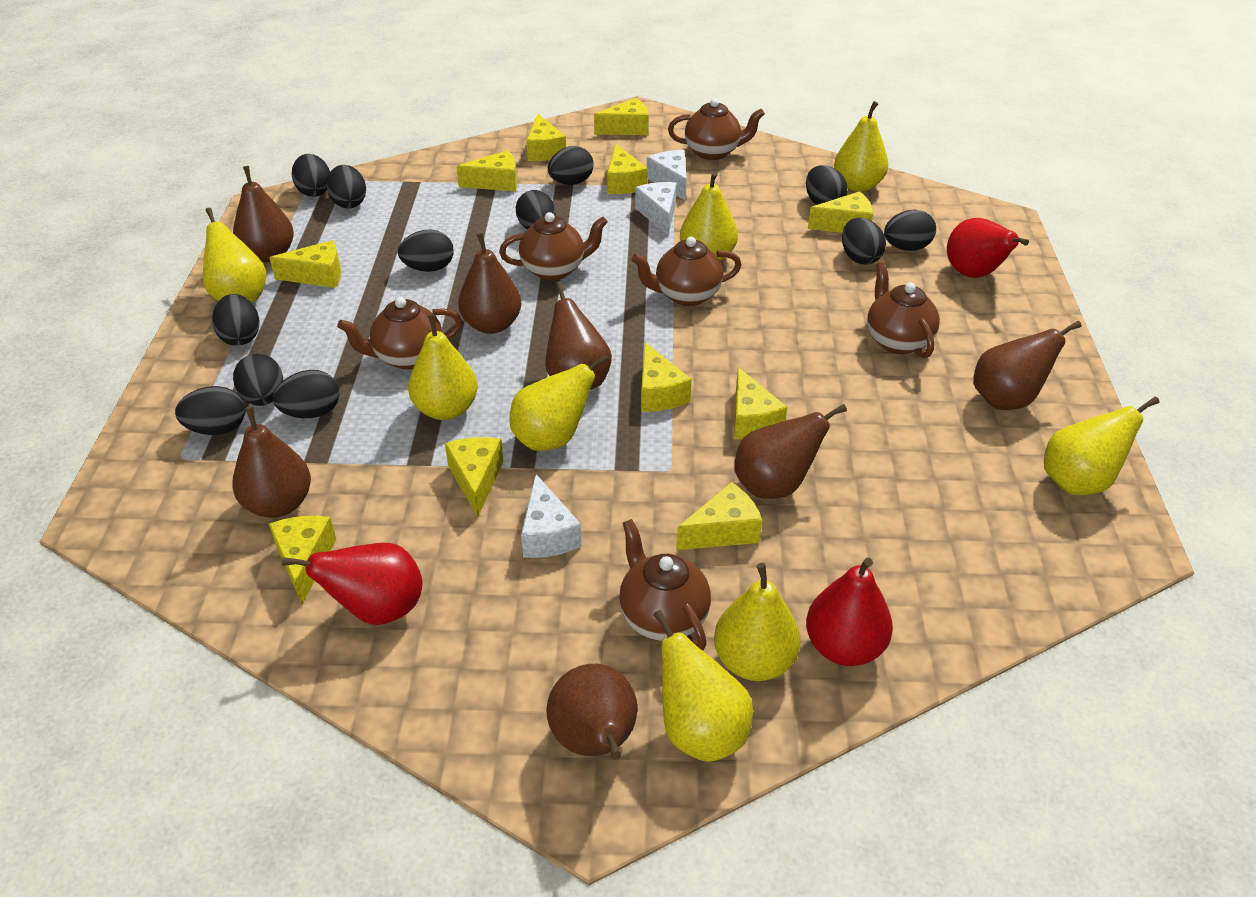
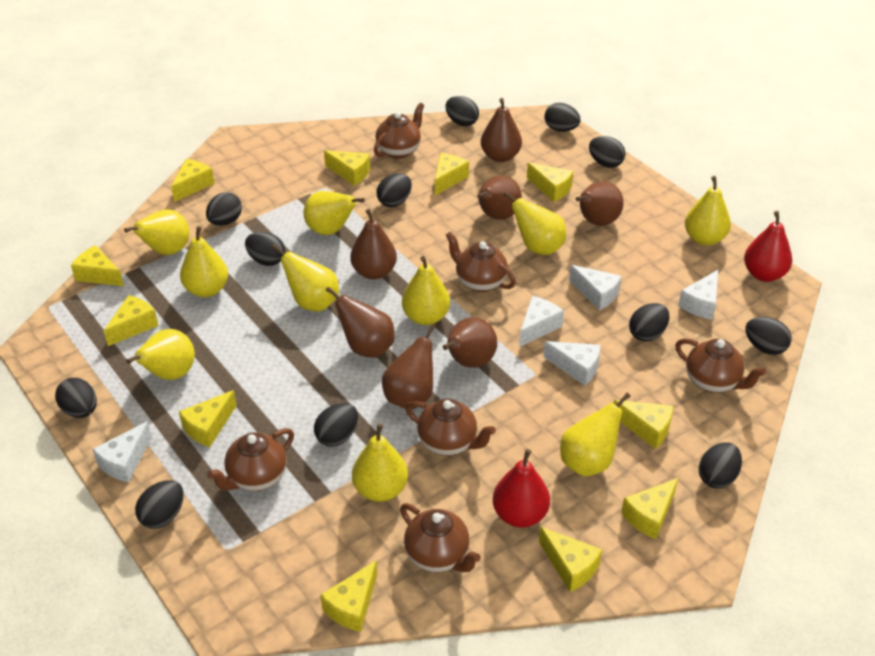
red pear: 3 -> 2
white cheese: 3 -> 5
yellow pear: 8 -> 10

